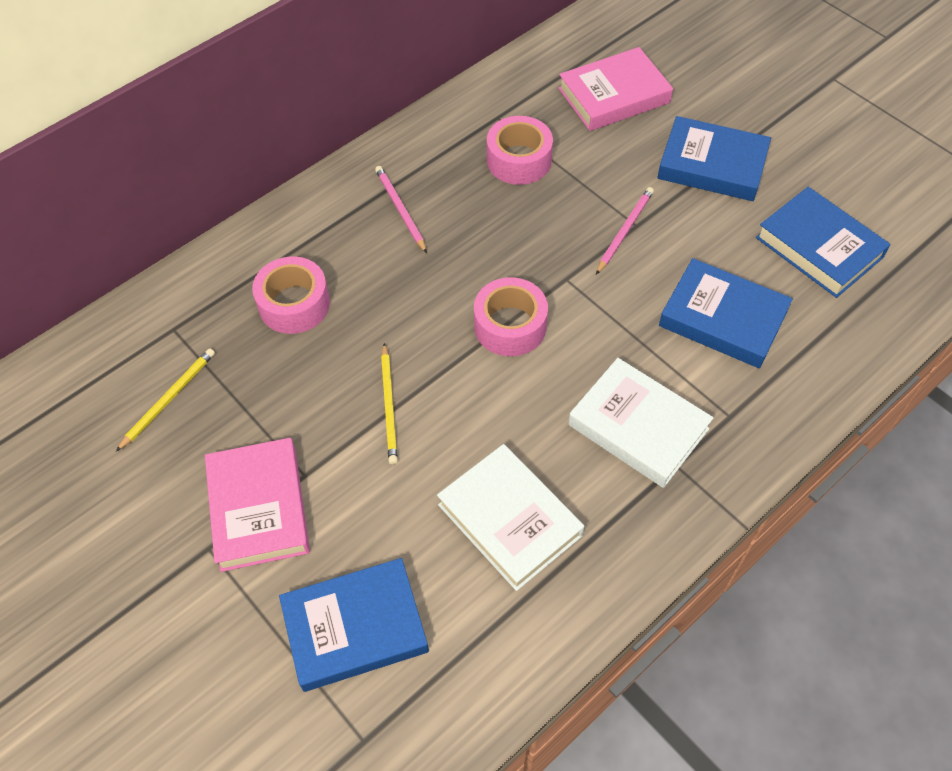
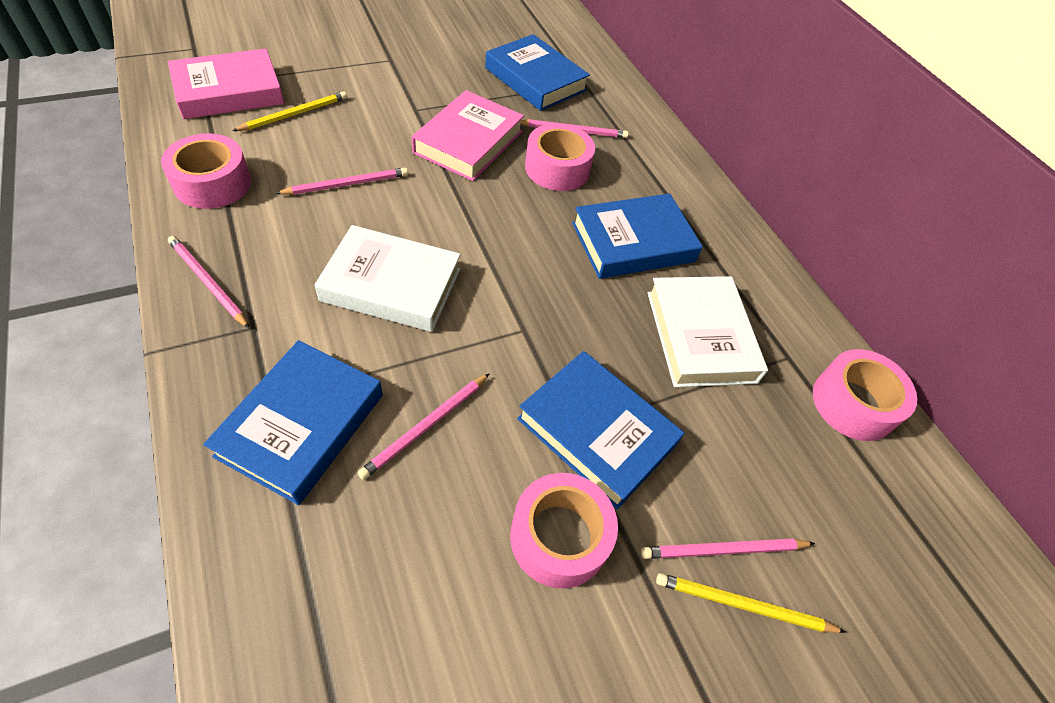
pink pencil: 2 -> 5
pink tape: 3 -> 4

